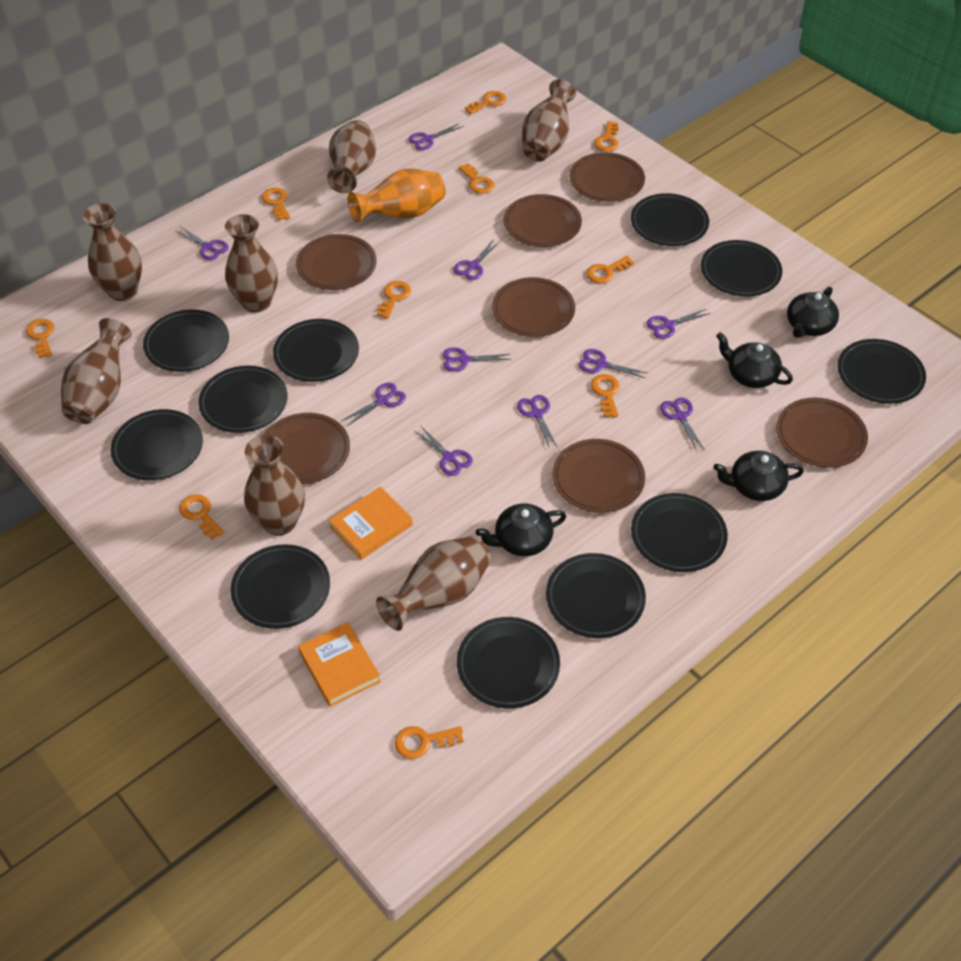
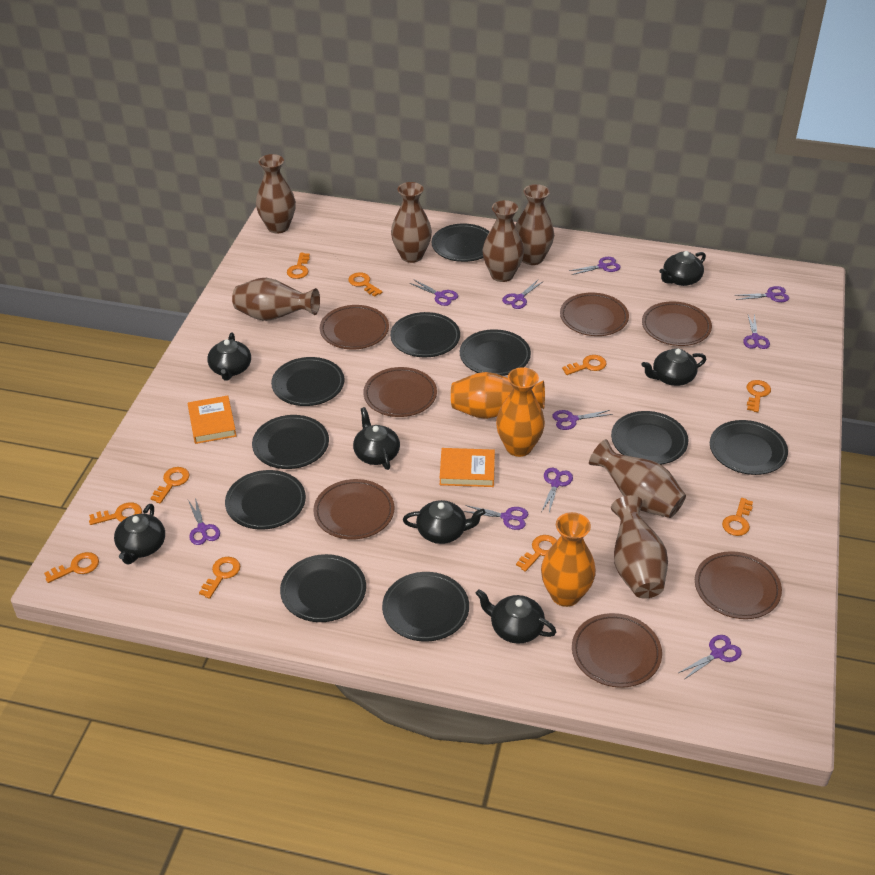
black plate: 11 -> 10
black teapot: 4 -> 7
orange vase: 1 -> 3

